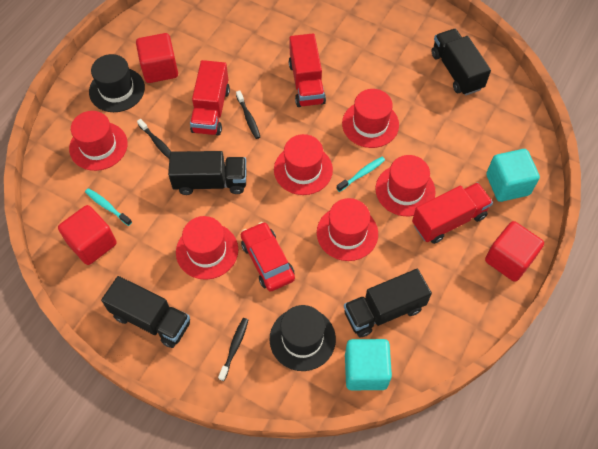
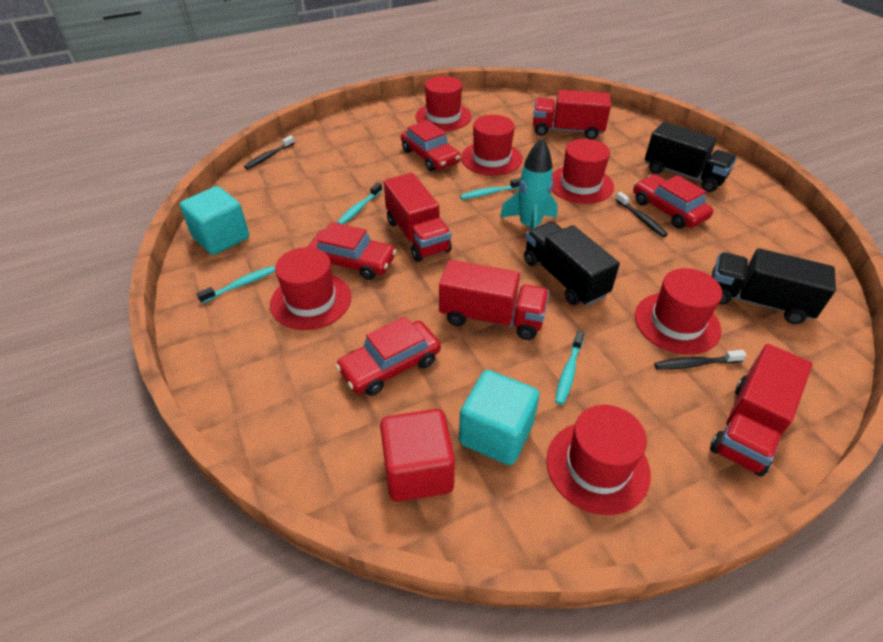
black hat: 2 -> 0
black truck: 4 -> 3
red car: 1 -> 4
red cube: 3 -> 1
red truck: 3 -> 4
turquoise rocket: 0 -> 1
turquoise toothbrush: 2 -> 4

